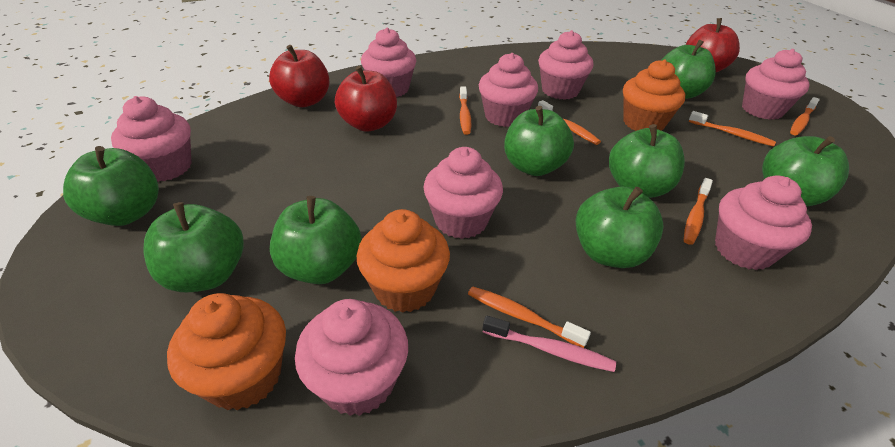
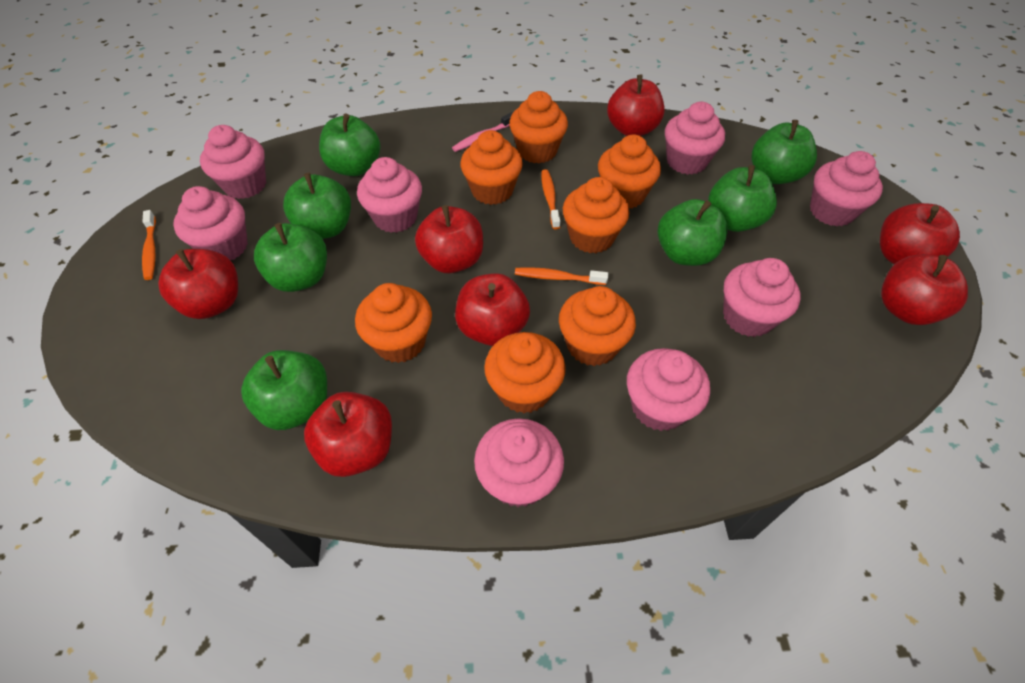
green apple: 8 -> 7
orange cupcake: 3 -> 7
orange toothbrush: 6 -> 3
red apple: 3 -> 7

